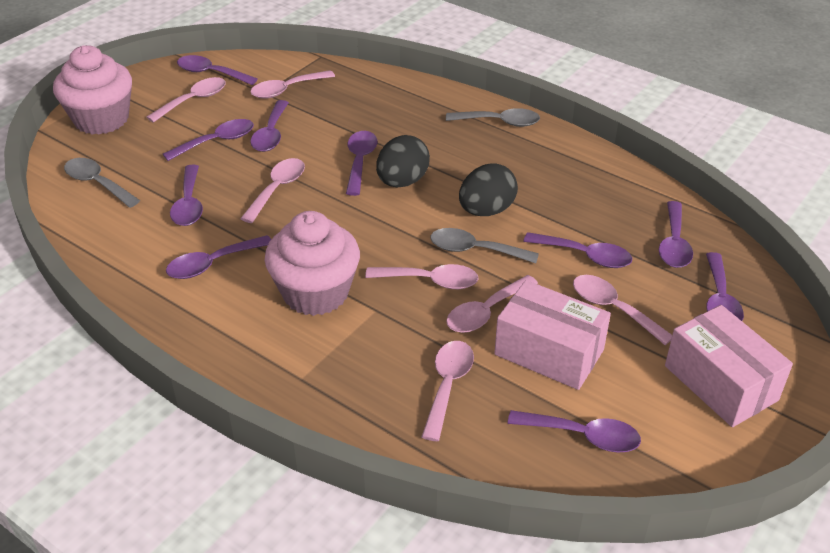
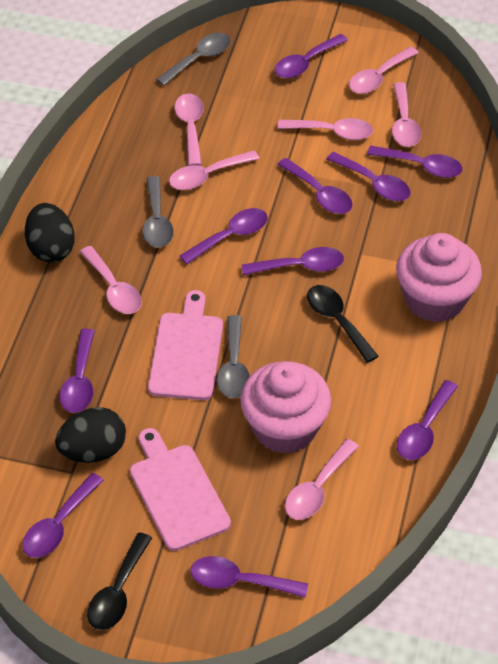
black spoon: 0 -> 2
pink box: 2 -> 0
pink cutting board: 0 -> 2

